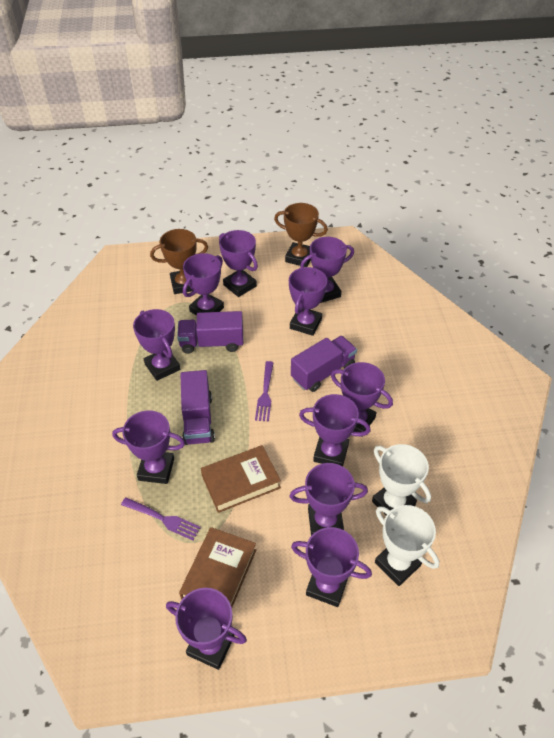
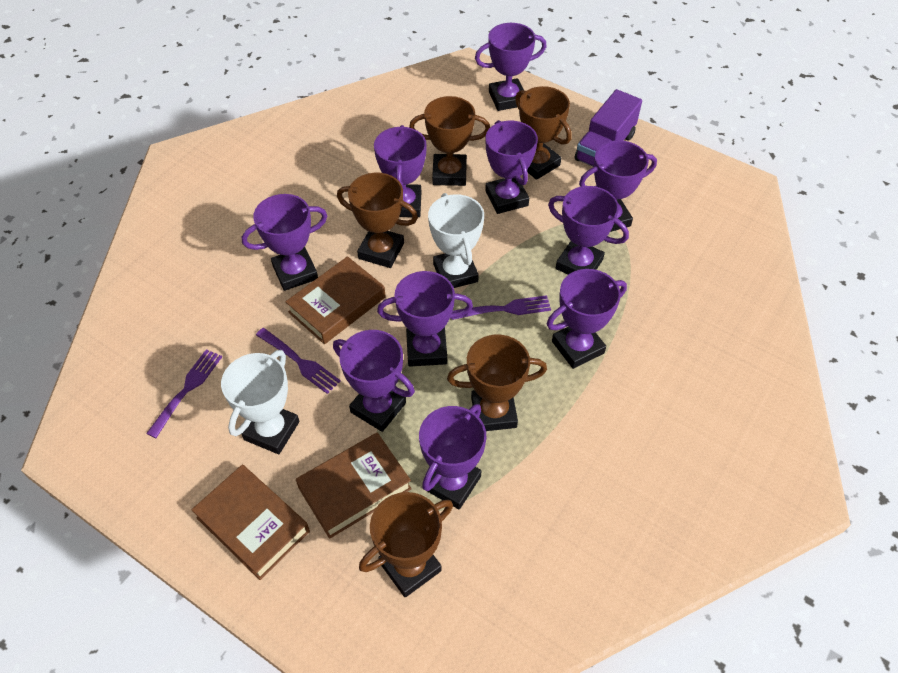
brown book: 2 -> 3
brown trophy: 2 -> 5
purple fork: 2 -> 3
purple trophy: 11 -> 10
purple truck: 3 -> 1

